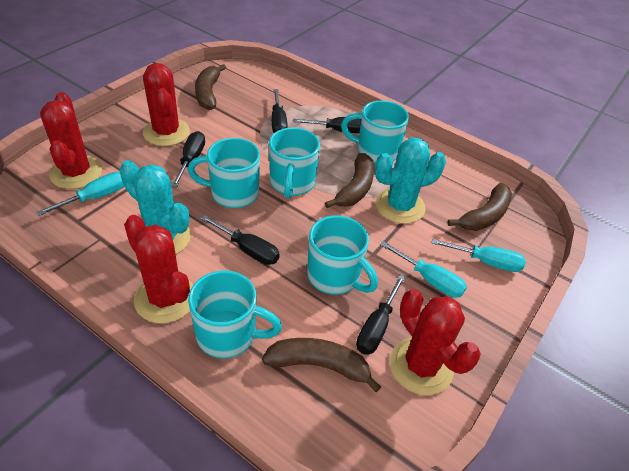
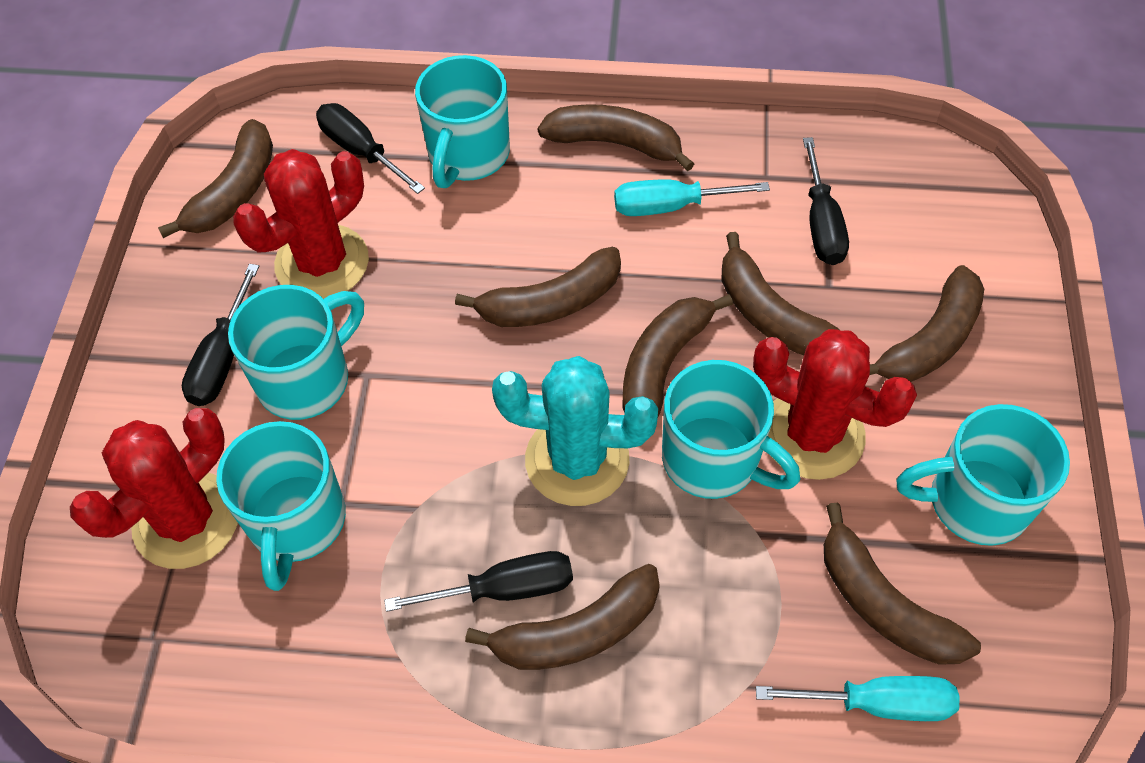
black screwdriver: 5 -> 4
brown banana: 4 -> 8
red cactus: 4 -> 3
turquoise cactus: 2 -> 1
turquoise screwdriver: 3 -> 2

